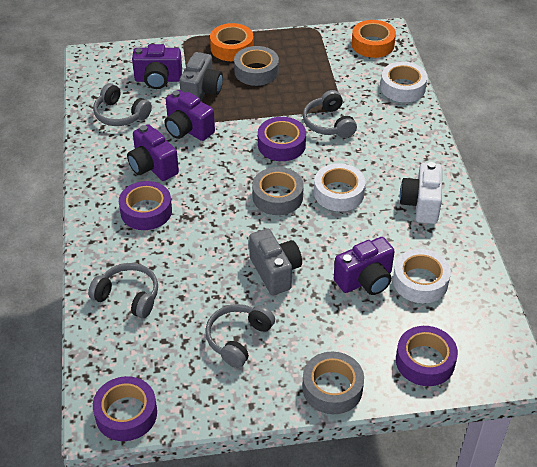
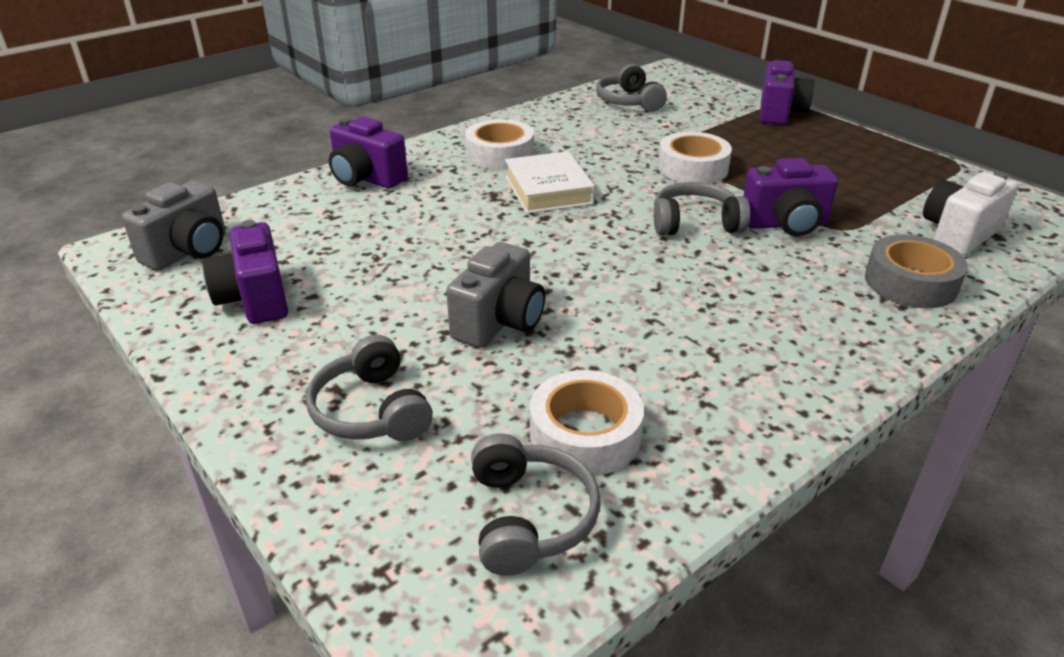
grey tape: 3 -> 1
orange tape: 2 -> 0
purple tape: 4 -> 0
white book: 0 -> 1

